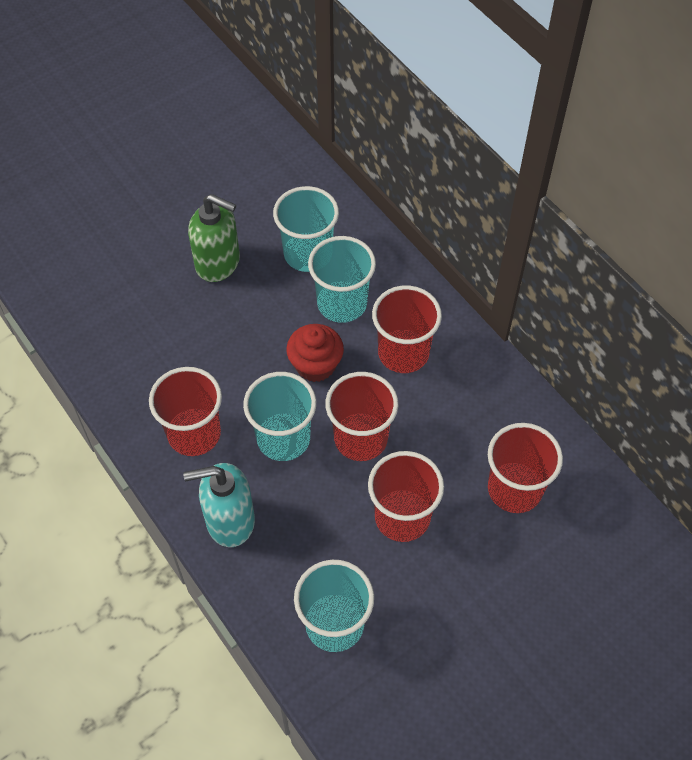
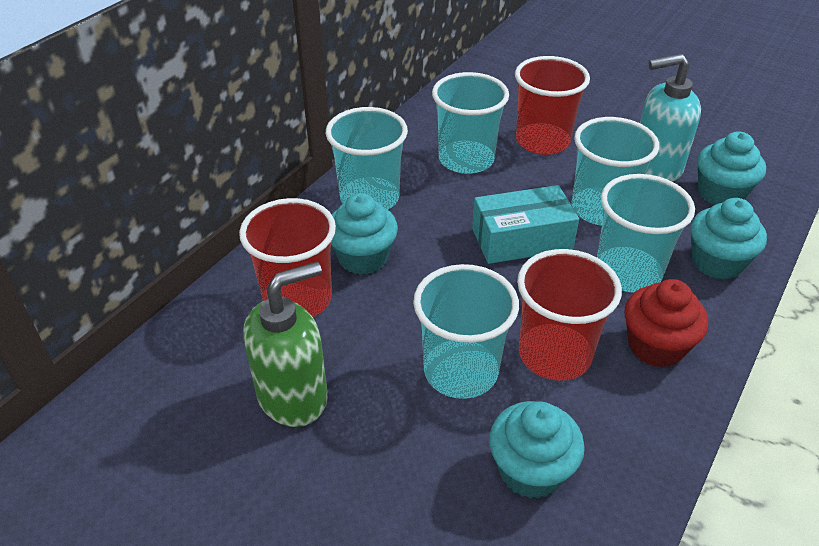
red cup: 5 -> 3
turquoise box: 0 -> 1
turquoise cup: 4 -> 5
turquoise cupcake: 0 -> 4

